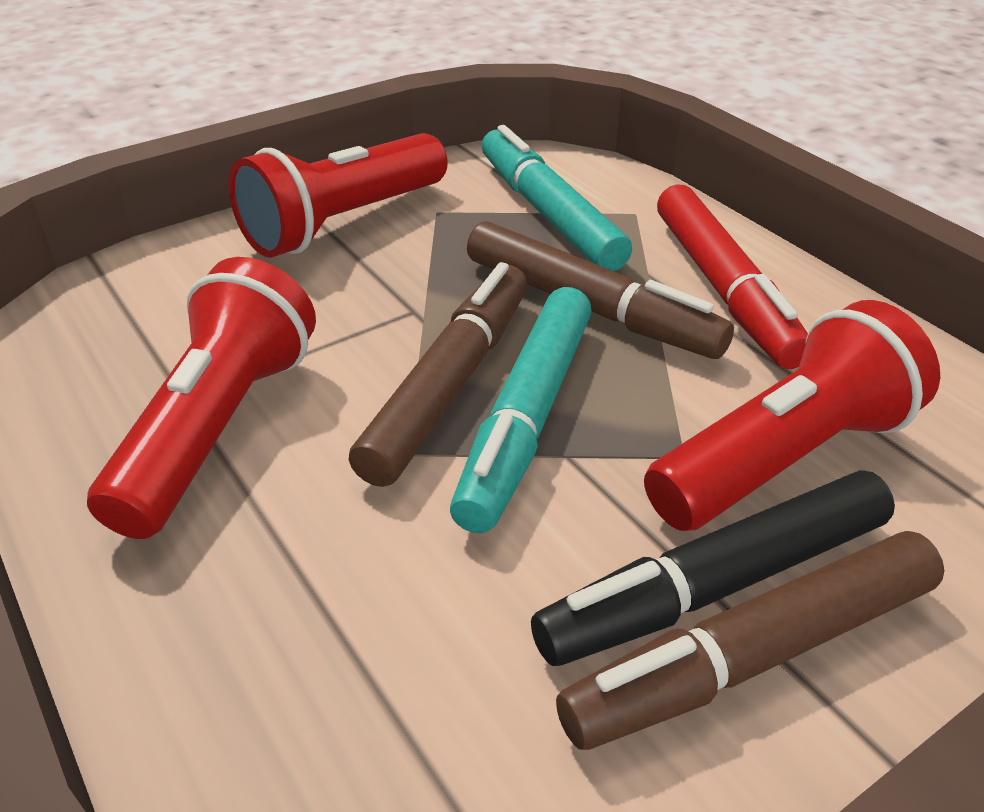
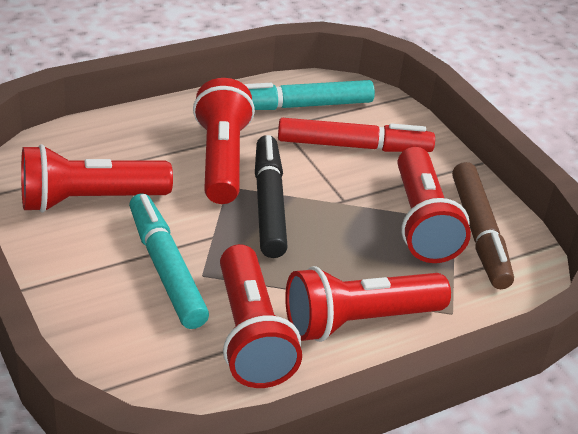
brown marker: 3 -> 1
red flashlight: 3 -> 5

